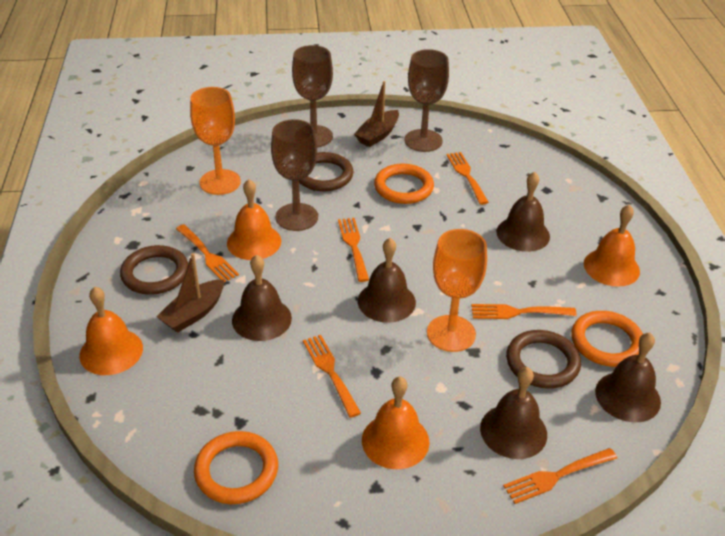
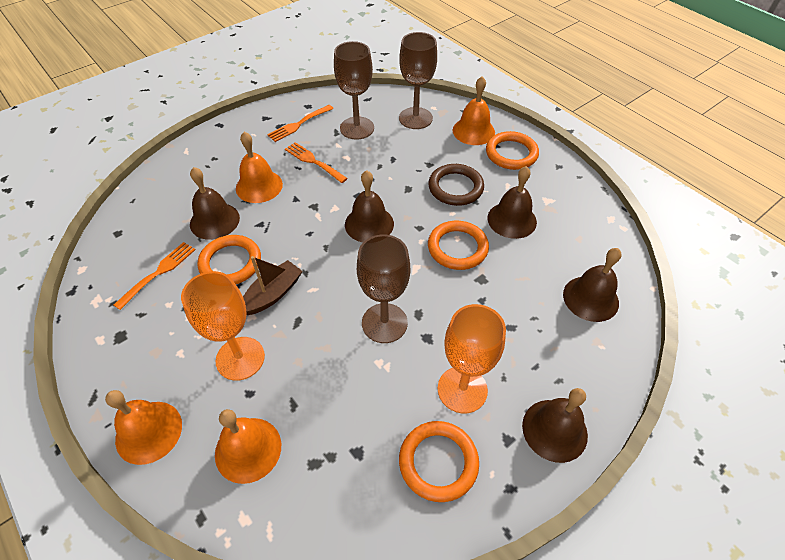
brown boat: 2 -> 1
brown ring: 3 -> 1
orange fork: 6 -> 3
orange ring: 3 -> 4

